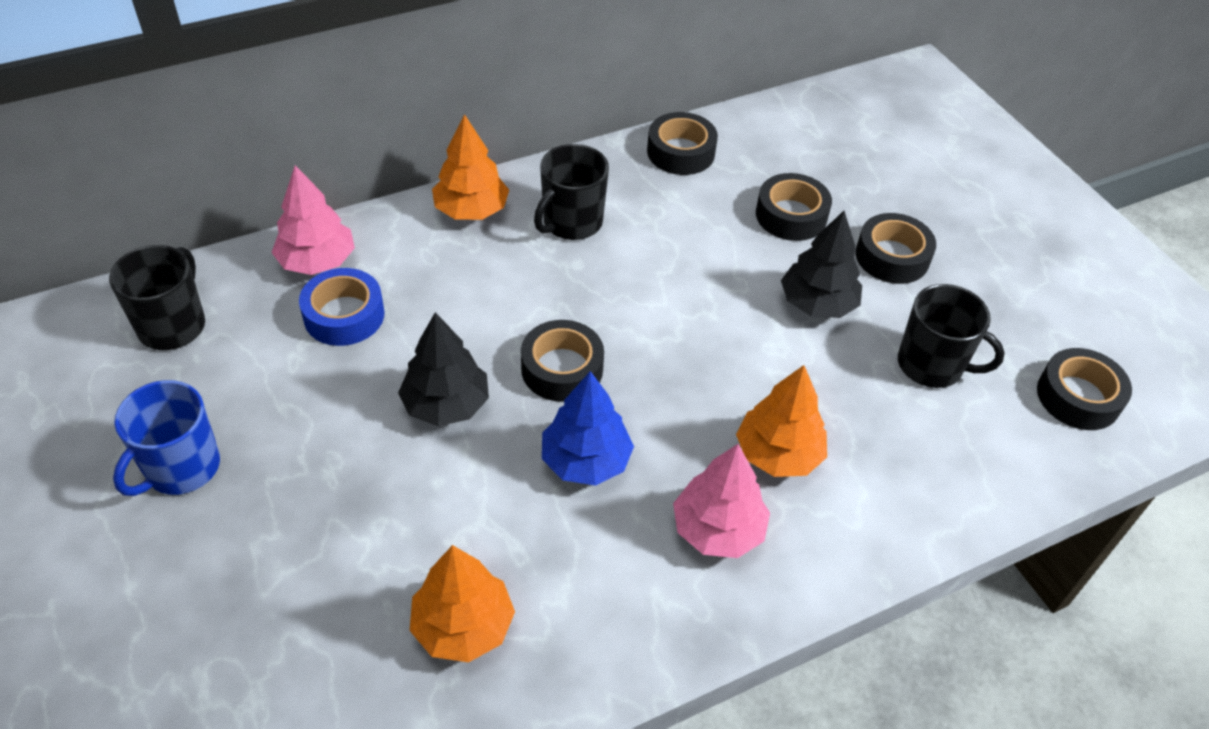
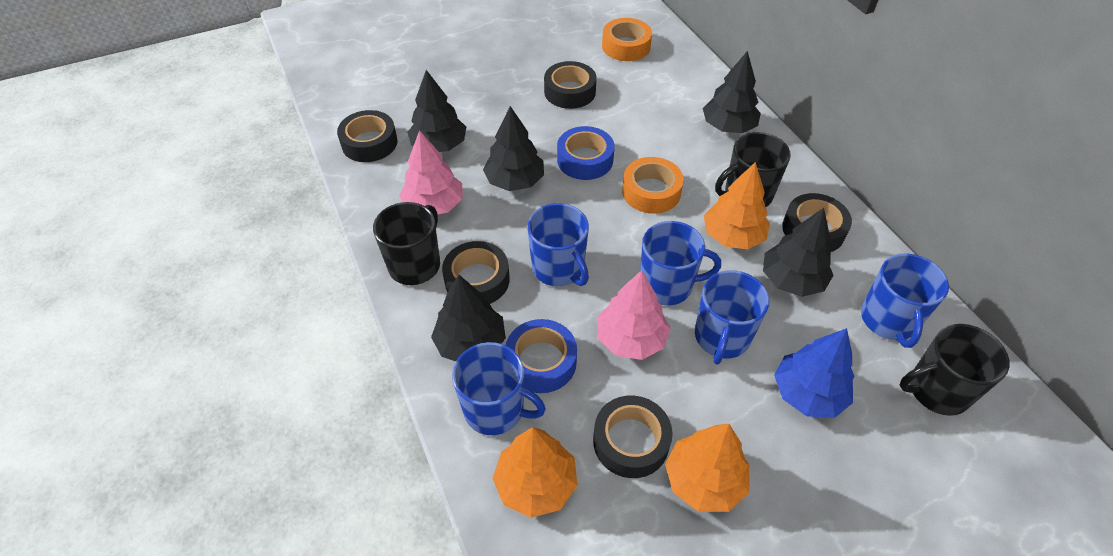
black tree: 2 -> 5
blue mug: 1 -> 5
blue tape: 1 -> 2
orange tape: 0 -> 2

